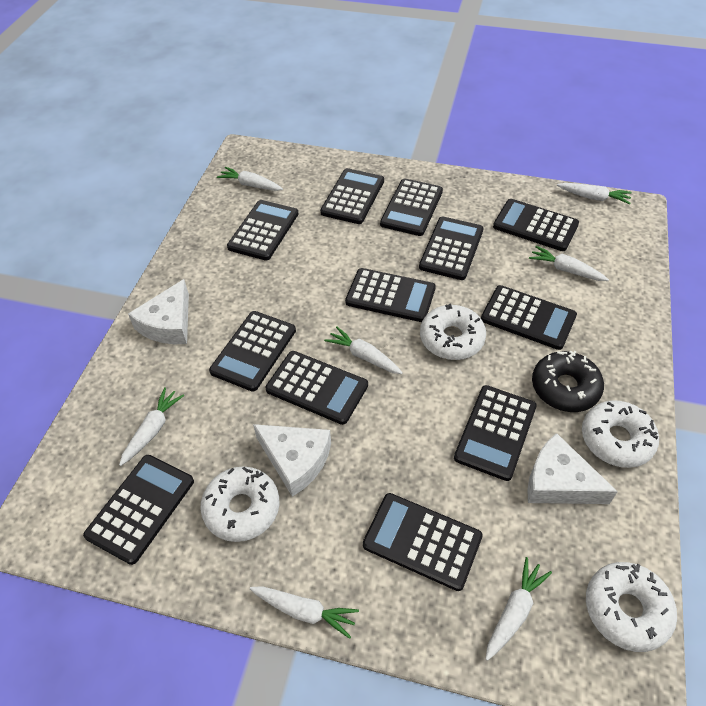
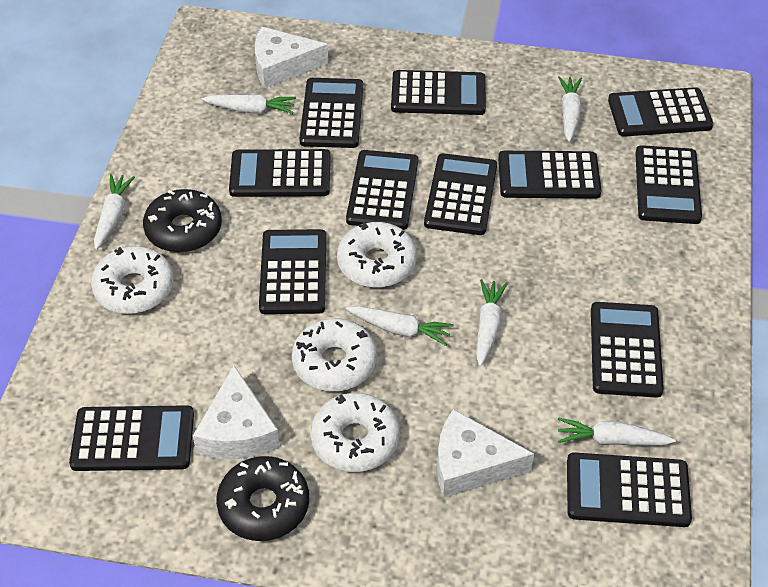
black donut: 1 -> 2
white carrot: 7 -> 6

